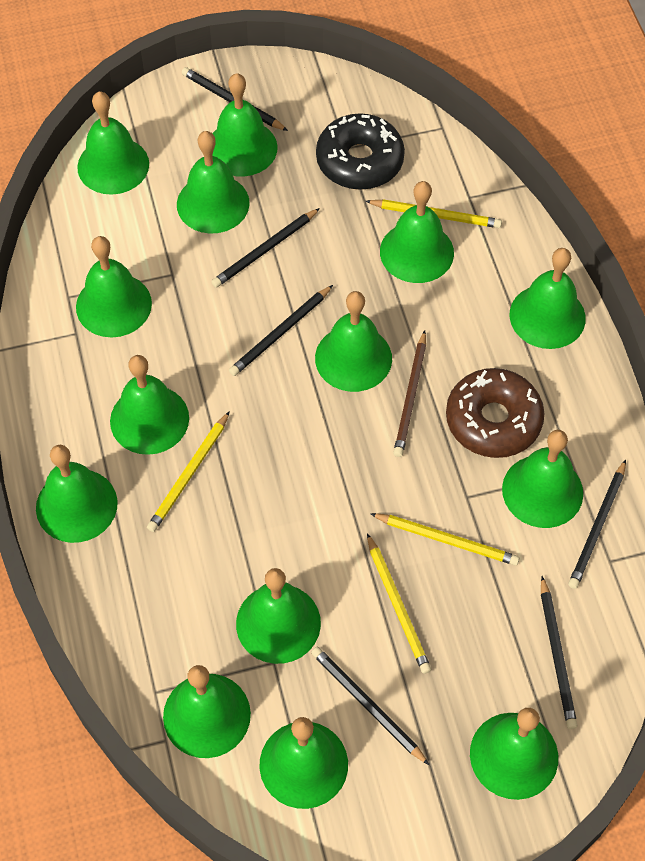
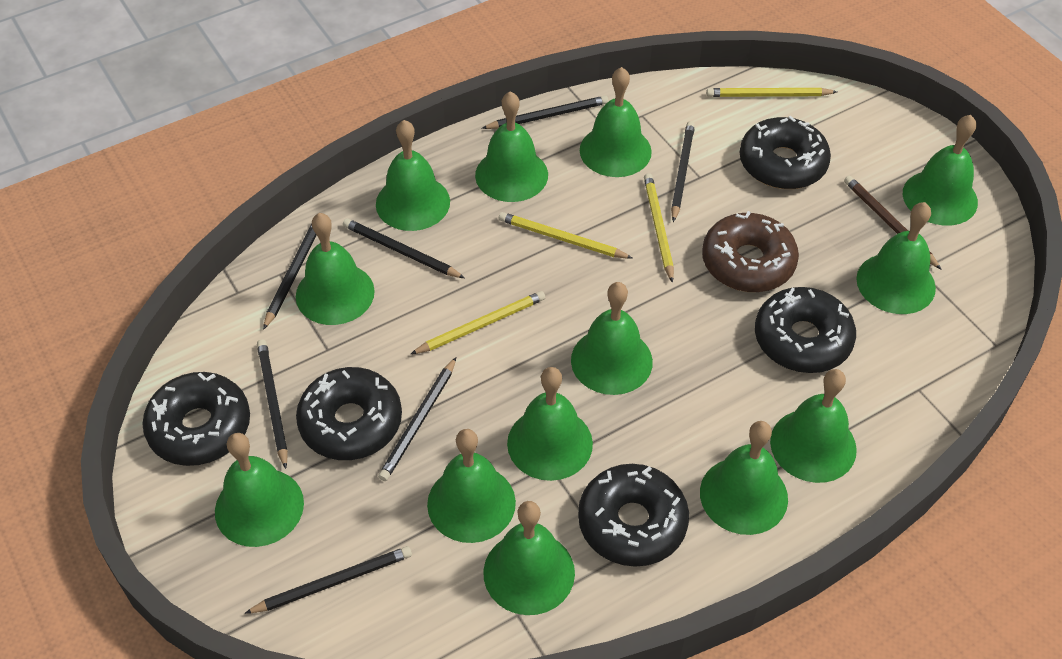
black donut: 1 -> 5
black pencil: 6 -> 7
green bell: 14 -> 13

